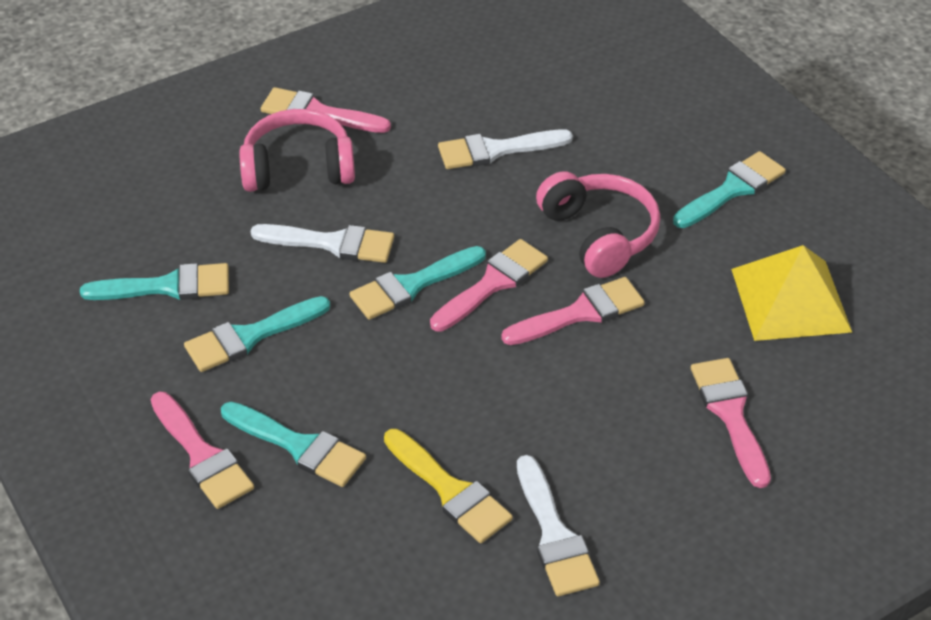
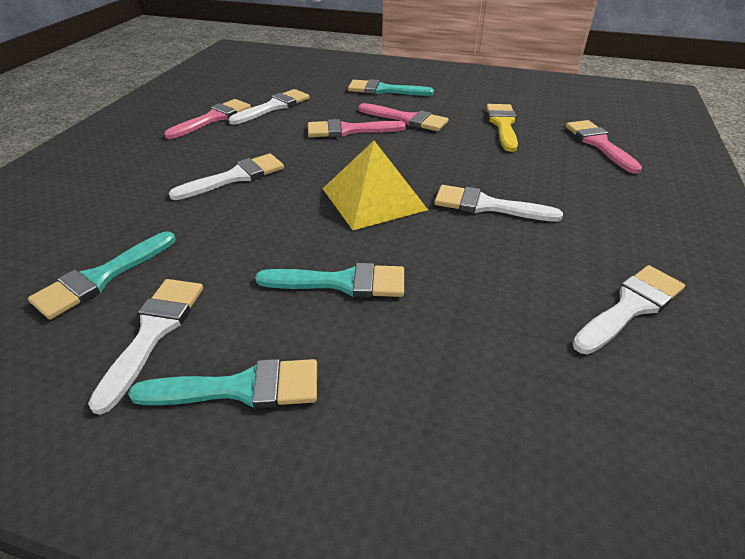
pink brush: 5 -> 4
pink headphones: 2 -> 0
turquoise brush: 5 -> 4
white brush: 3 -> 5

